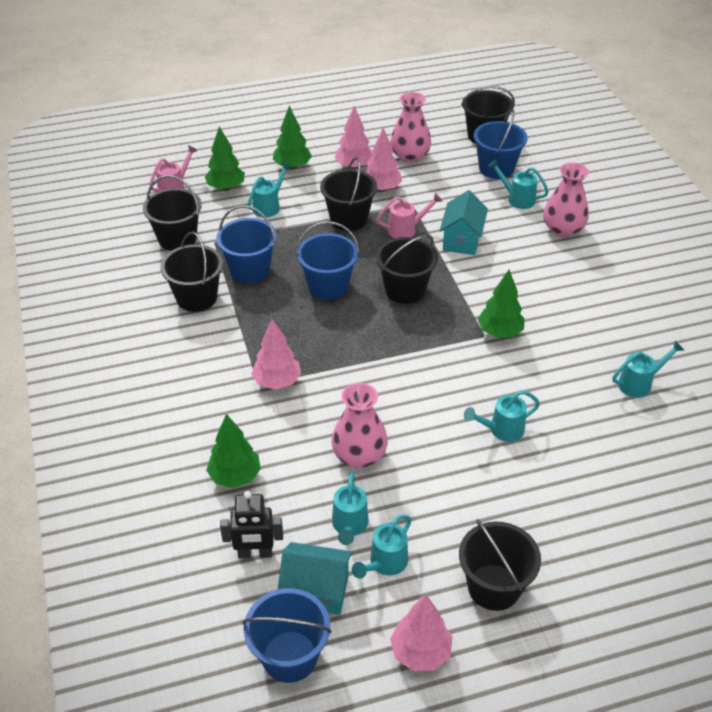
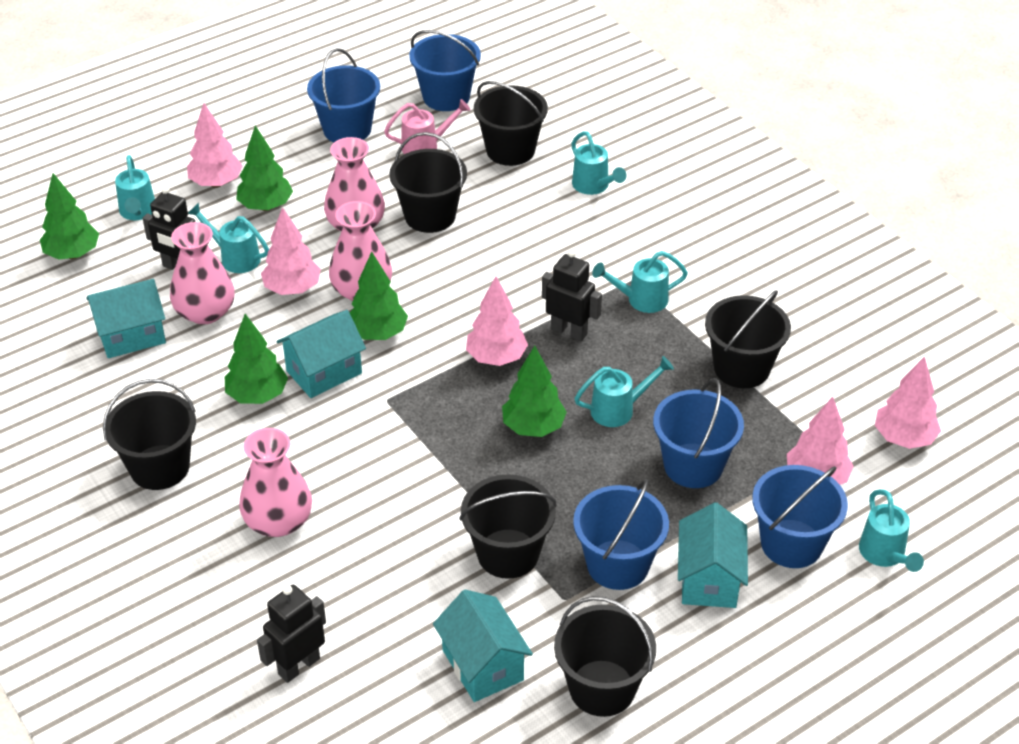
black robot: 1 -> 3
blue bucket: 4 -> 5
green tree: 4 -> 5
pink tree: 4 -> 5
pink vase: 3 -> 4
pink watering can: 2 -> 1
turquoise house: 2 -> 4

